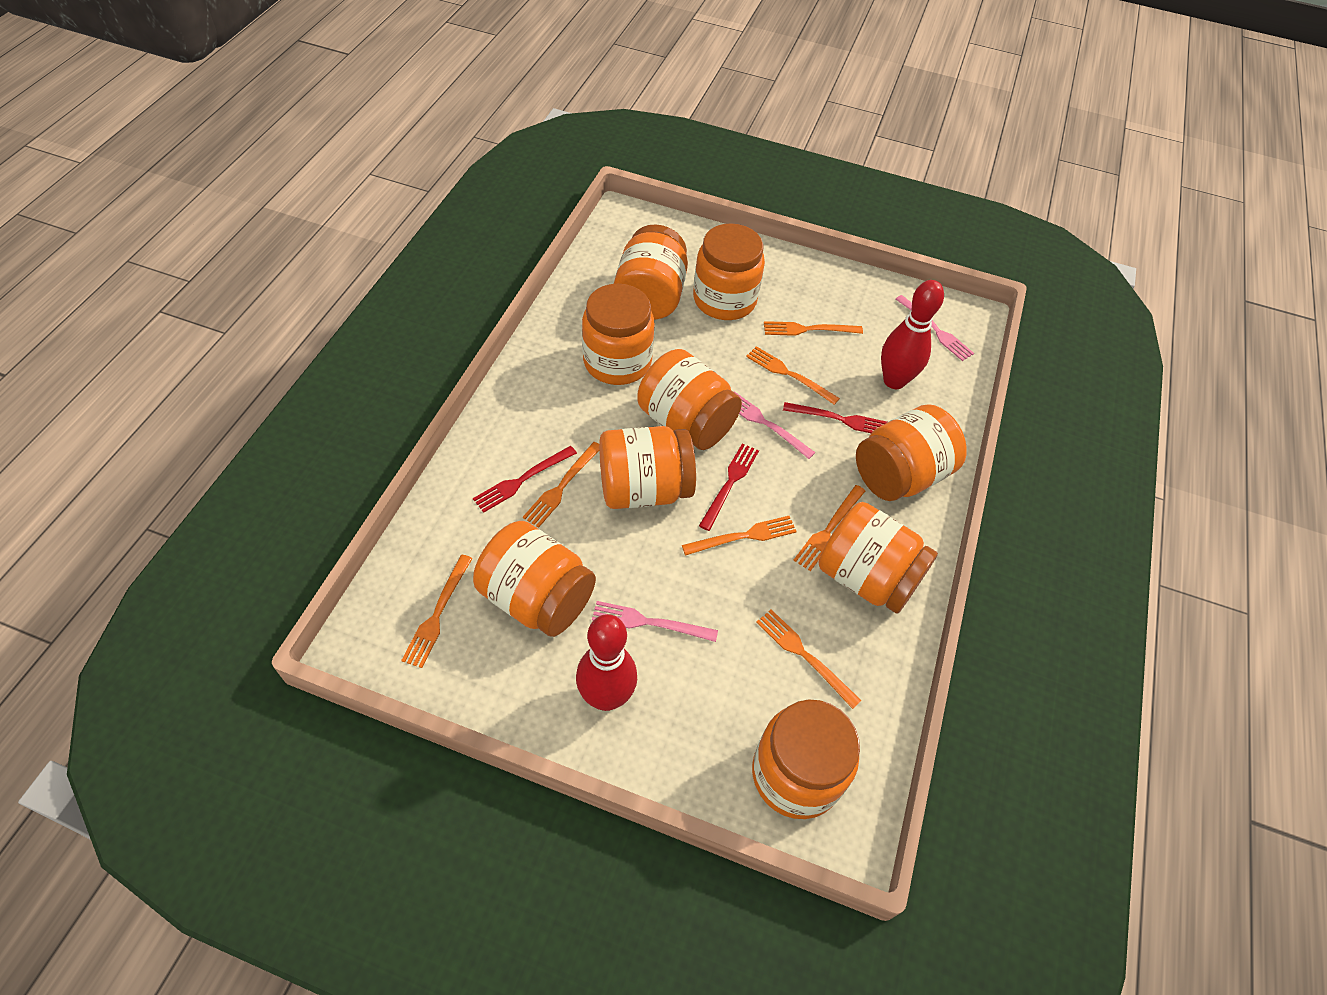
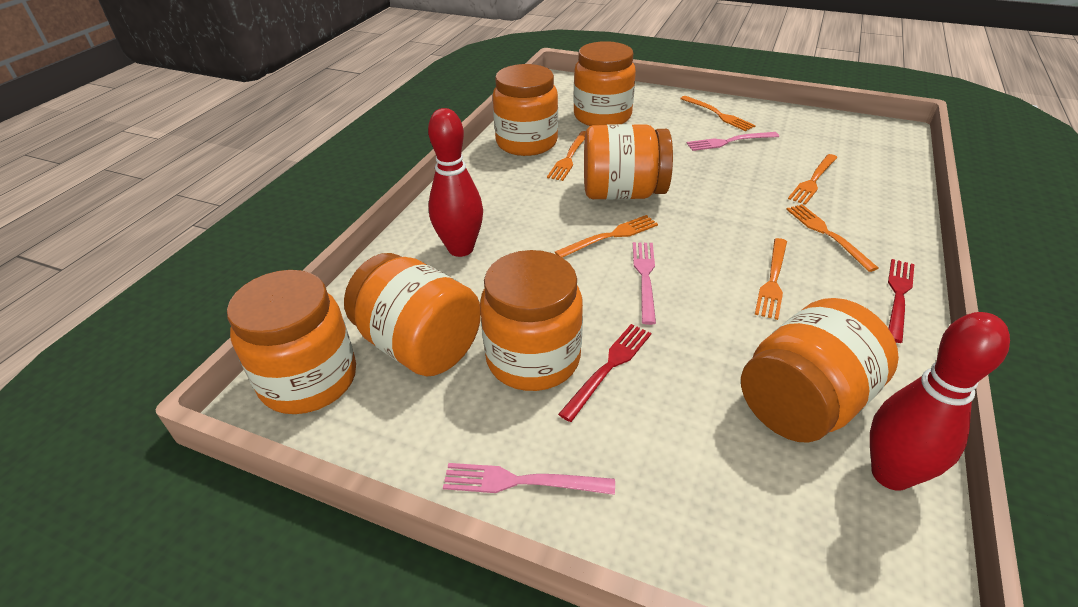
orange fork: 7 -> 6
orange jar: 9 -> 7
red fork: 3 -> 2

